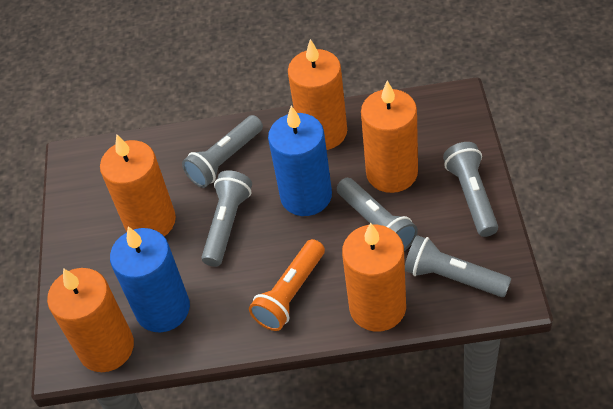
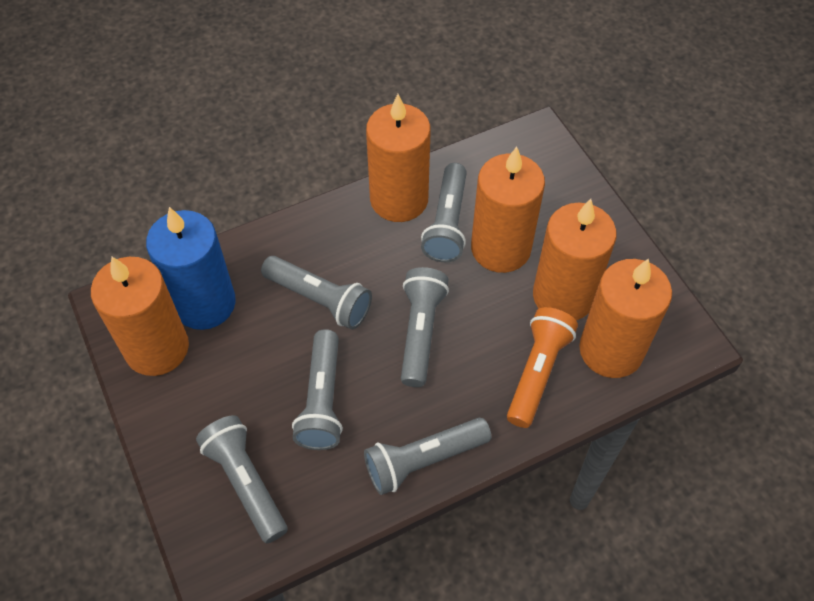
blue candle: 2 -> 1
grey flashlight: 5 -> 6

